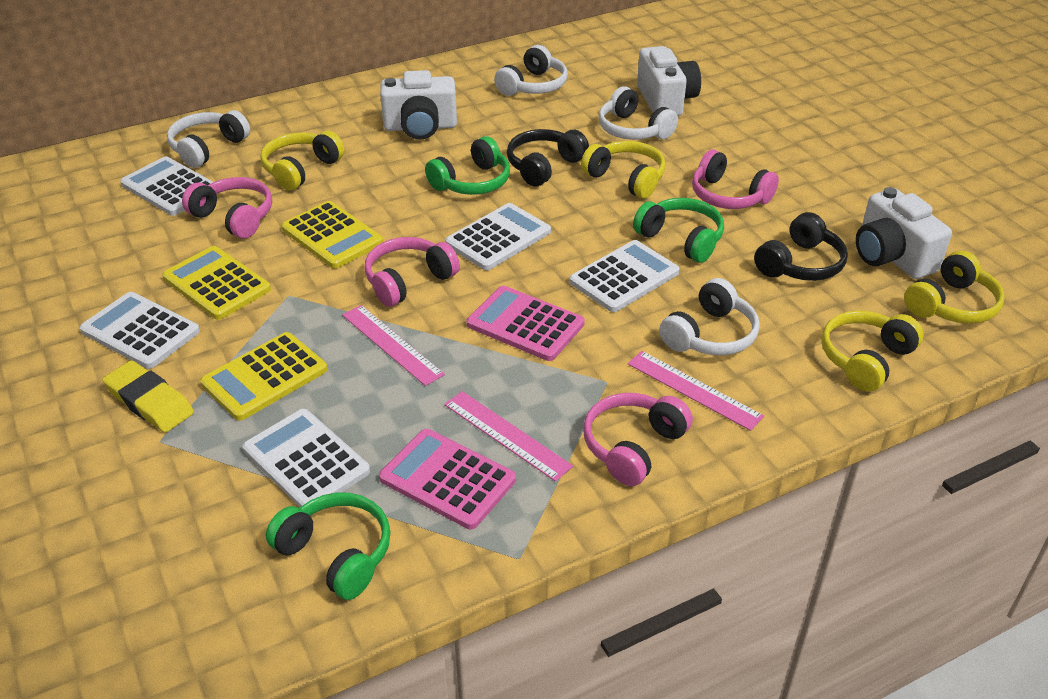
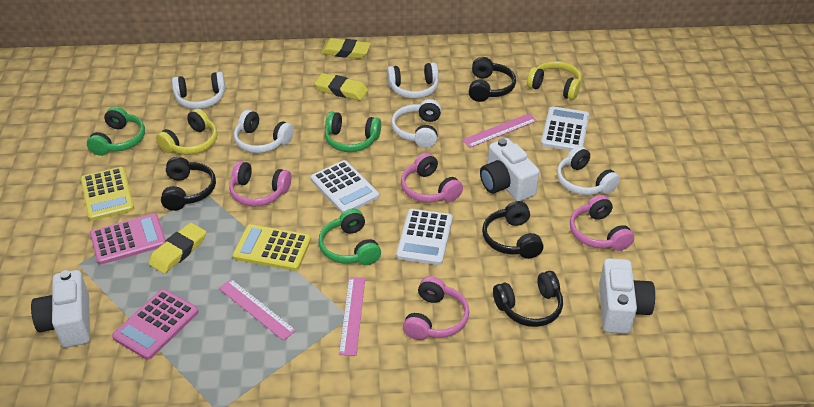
black headphones: 2 -> 4
white calculator: 5 -> 3
white headphones: 4 -> 5
yellow calculator: 3 -> 2
yellow eraser: 1 -> 3
yellow headphones: 4 -> 2

